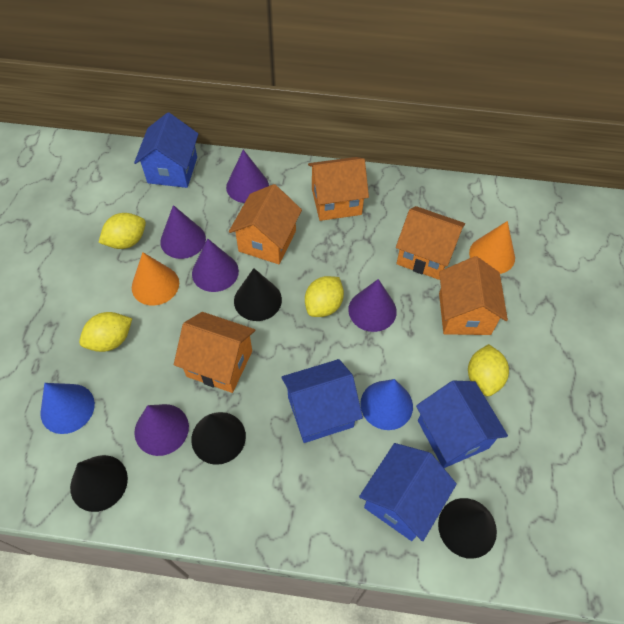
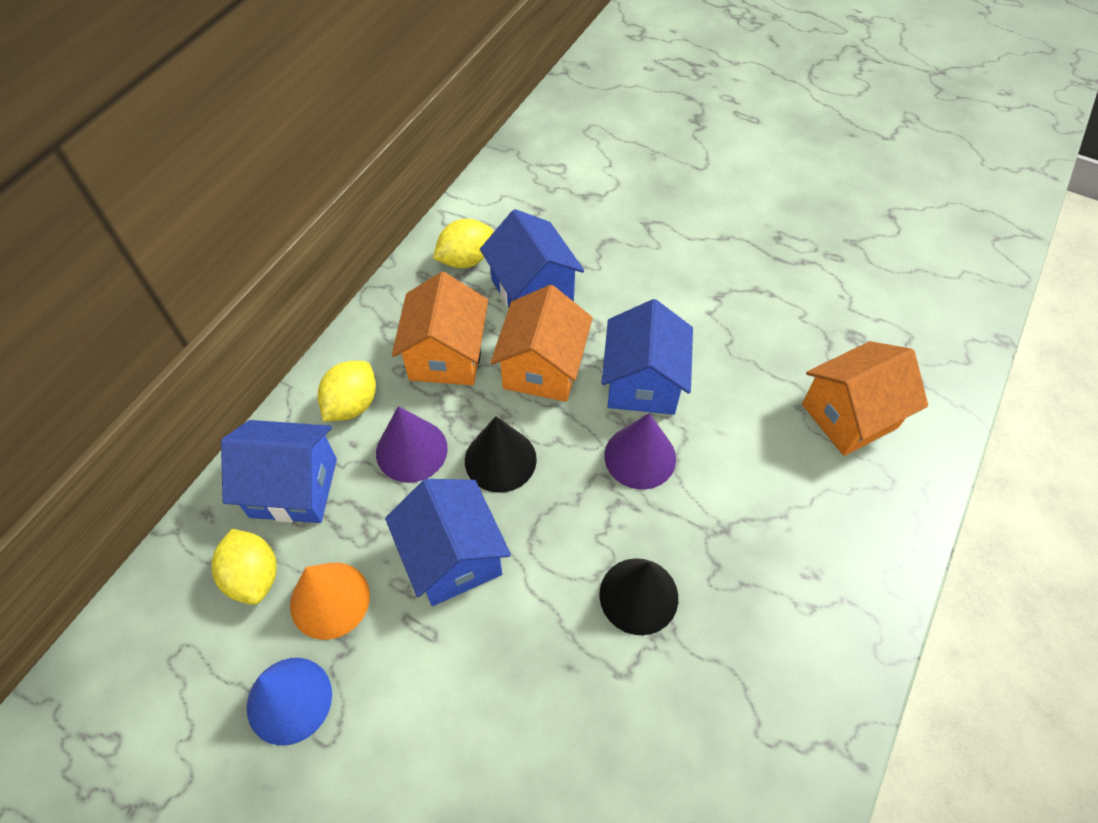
black cone: 4 -> 2
blue cone: 2 -> 1
orange cone: 2 -> 1
orange house: 5 -> 3
purple cone: 5 -> 2
yellow lemon: 4 -> 3

